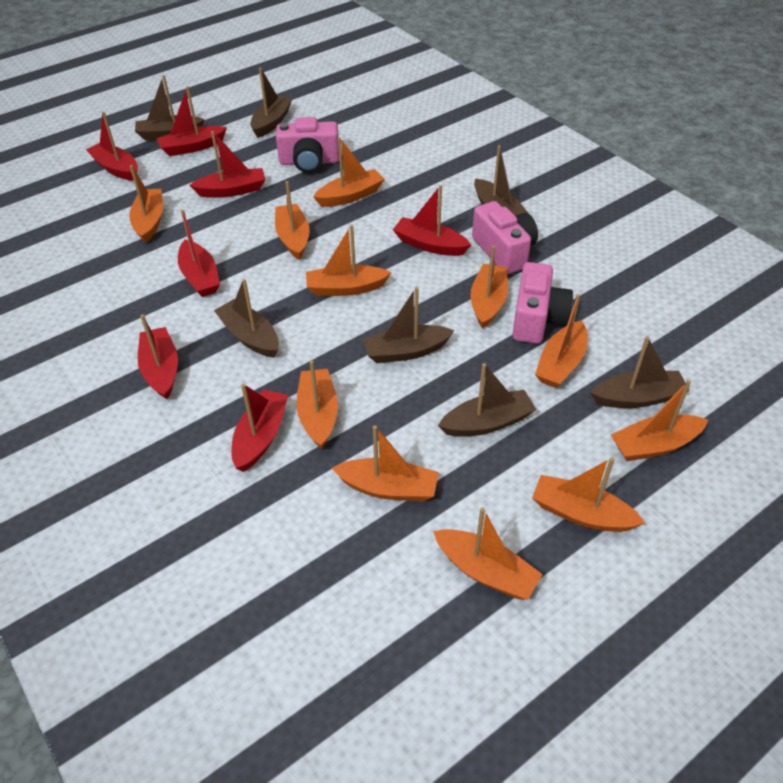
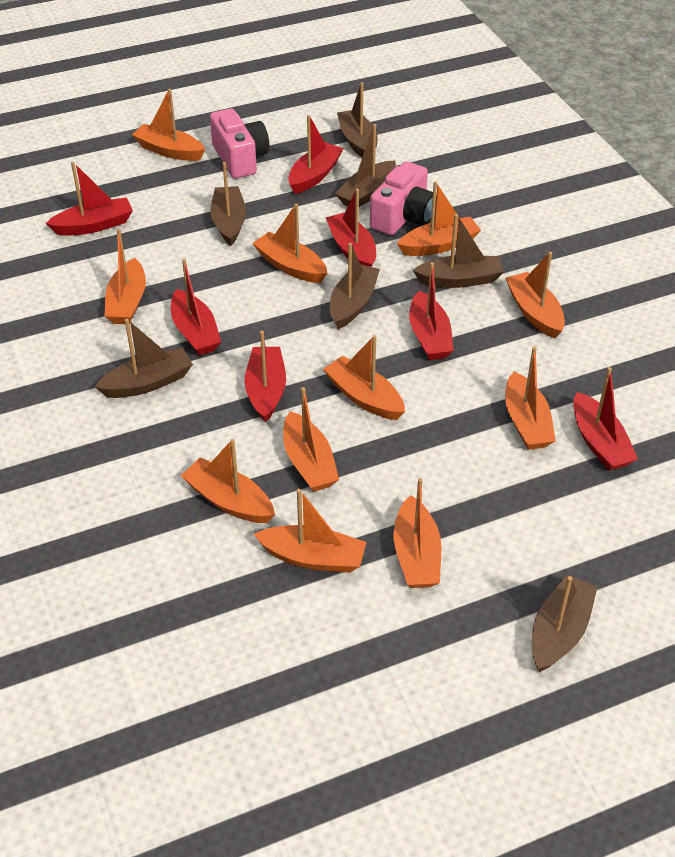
pink camera: 3 -> 2

